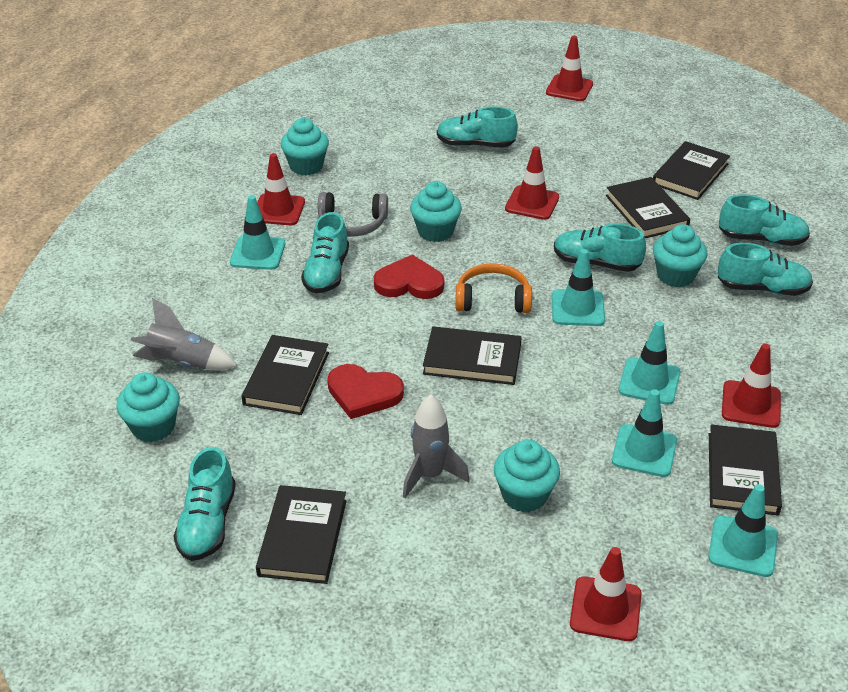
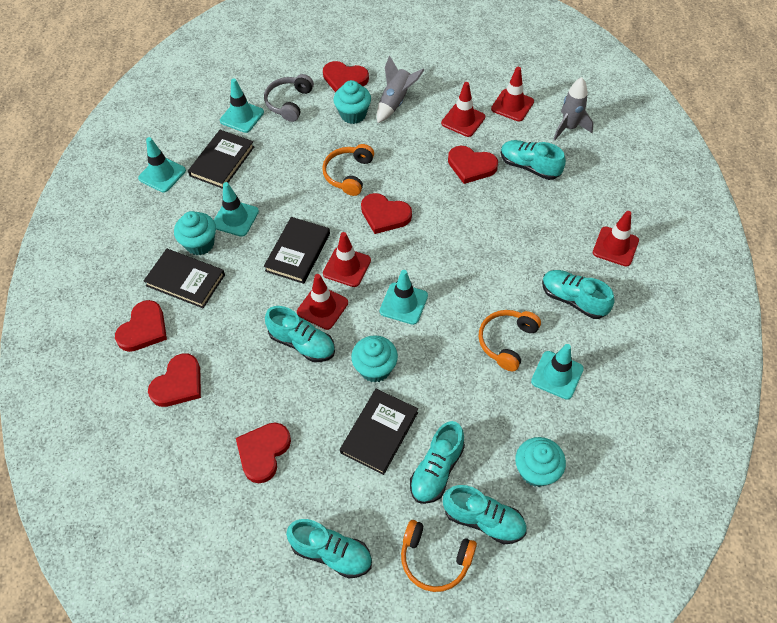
black book: 6 -> 4
orange headphones: 1 -> 3
red heart: 2 -> 6
turquoise cupcake: 5 -> 4

